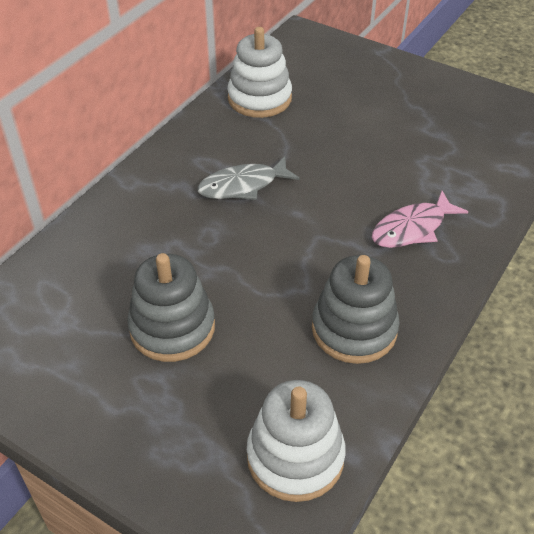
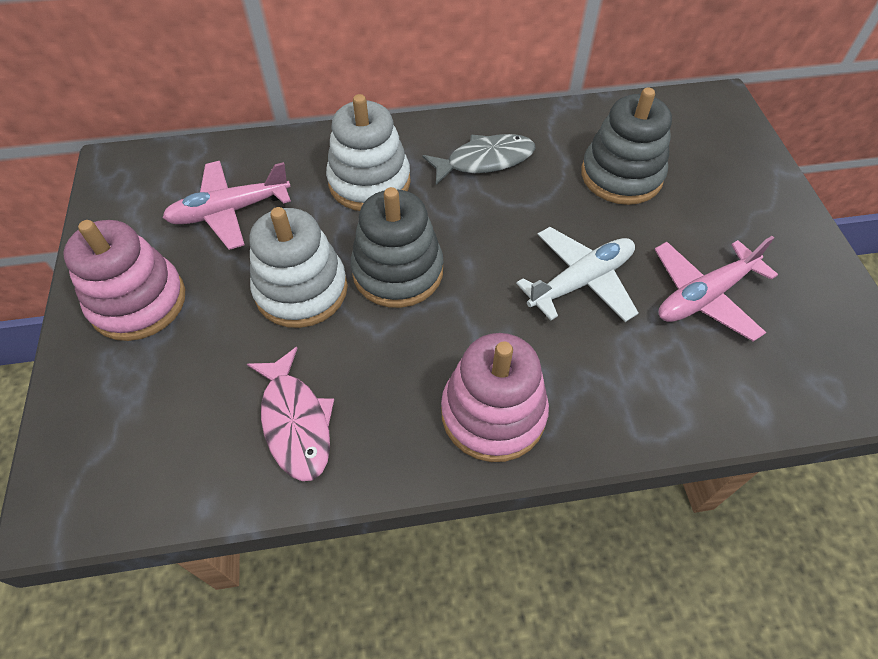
pink plane: 0 -> 2
pink stacking toy: 0 -> 2
white plane: 0 -> 1

